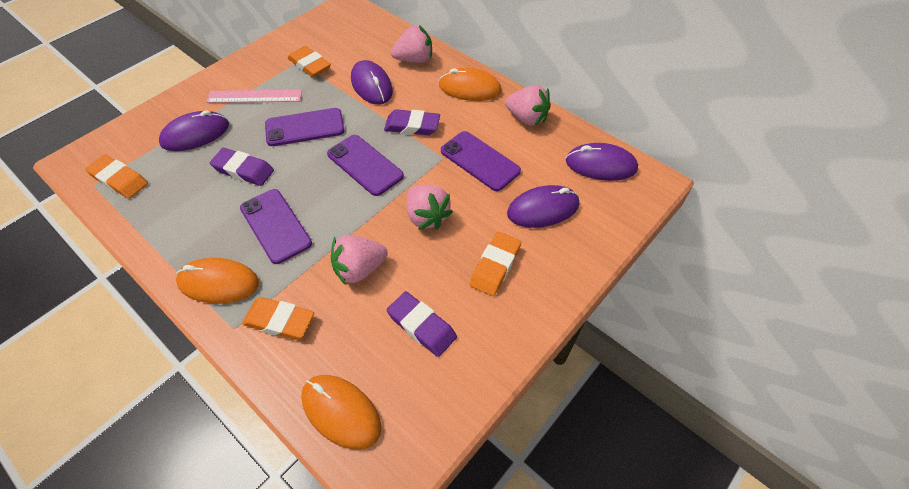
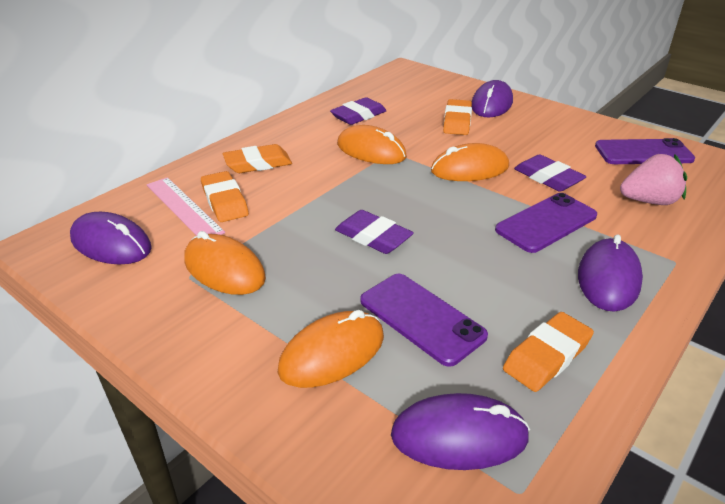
orange mouse: 3 -> 4
pink strawberry: 4 -> 1
purple phone: 4 -> 3

